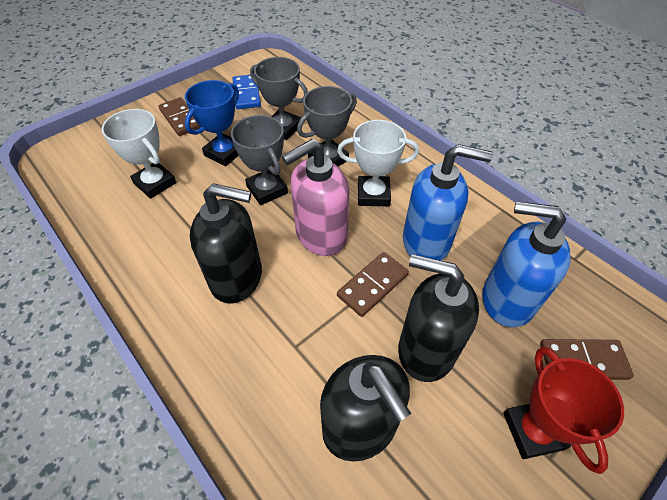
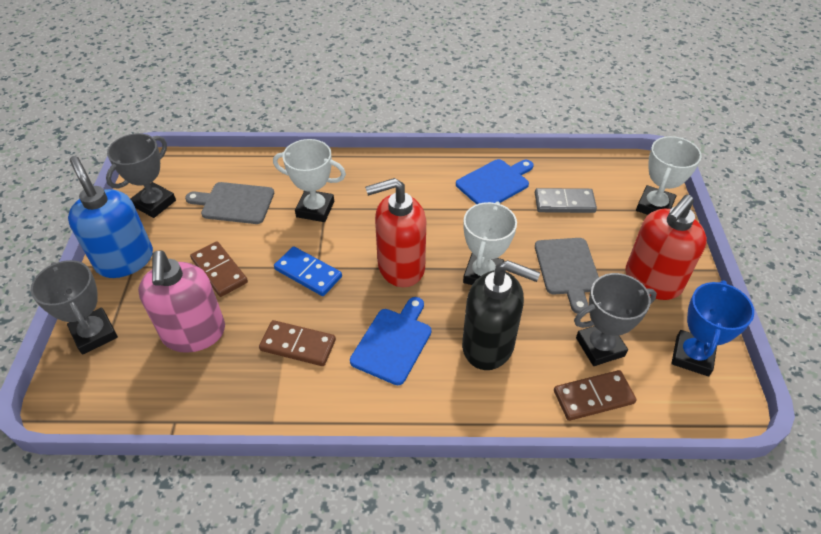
black soap dispenser: 3 -> 1
blue cutting board: 0 -> 2
blue soap dispenser: 2 -> 1
grey cutting board: 0 -> 2
grey domino: 0 -> 1
red soap dispenser: 0 -> 2
red trophy: 1 -> 0
white trophy: 2 -> 3

